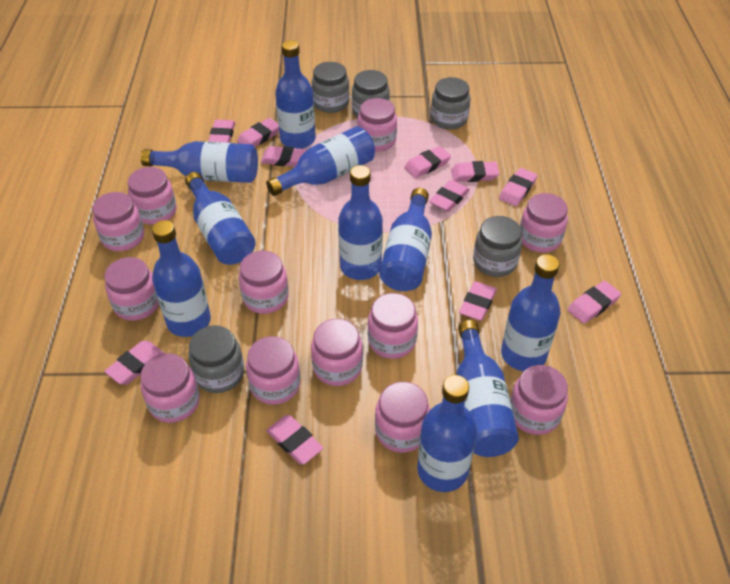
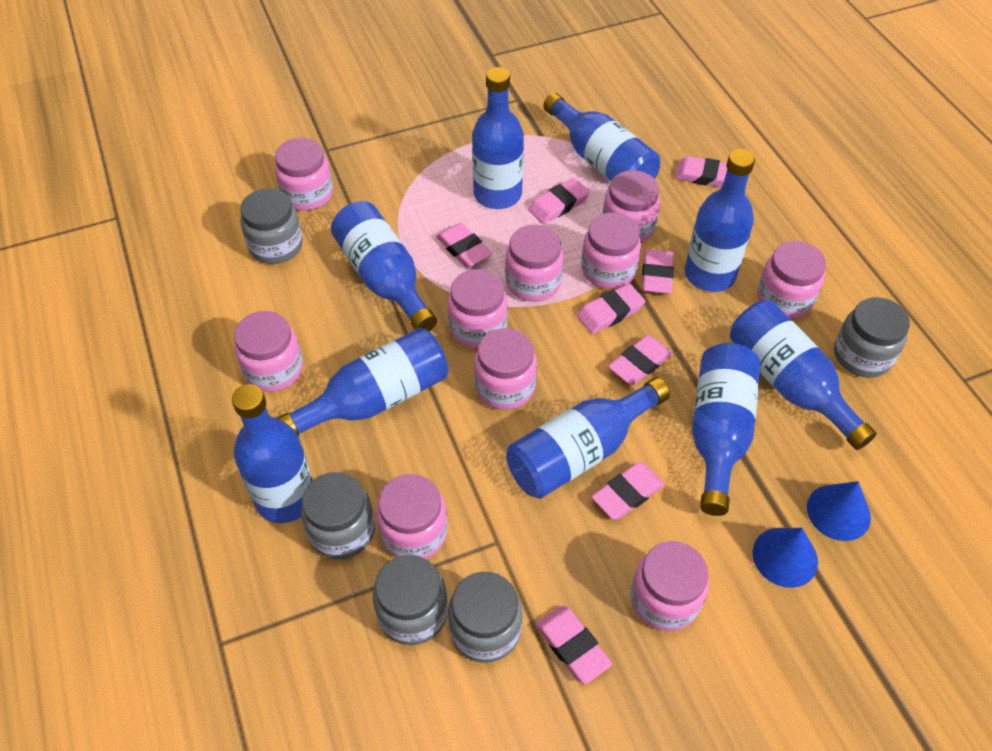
blue bottle: 10 -> 9
blue cone: 0 -> 2
pink eraser: 11 -> 8
pink jar: 12 -> 10

